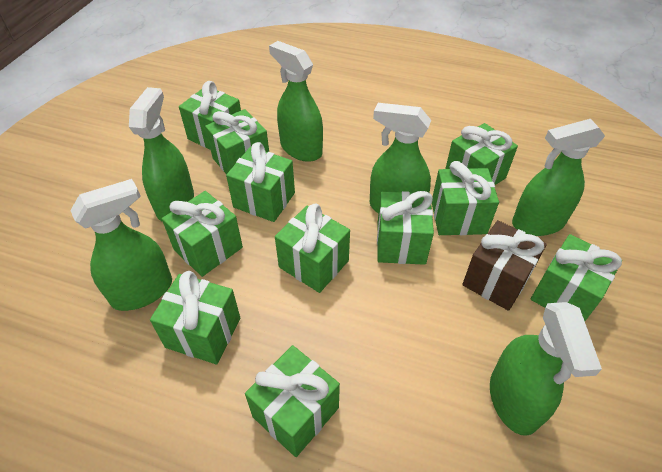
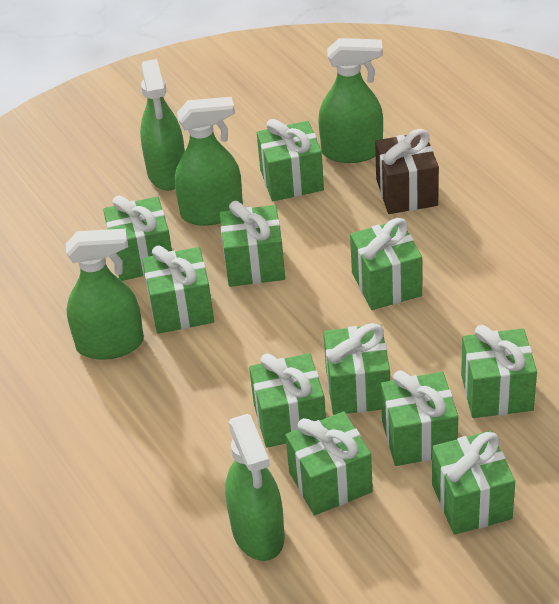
green spray bottle: 6 -> 5

